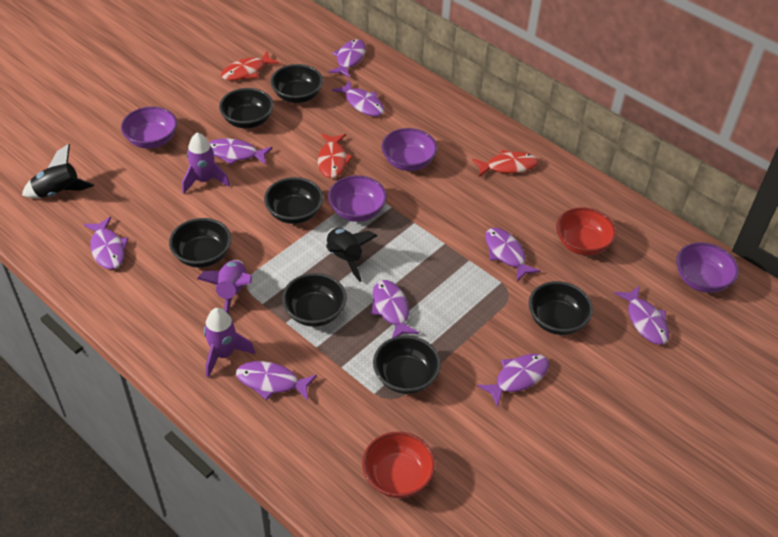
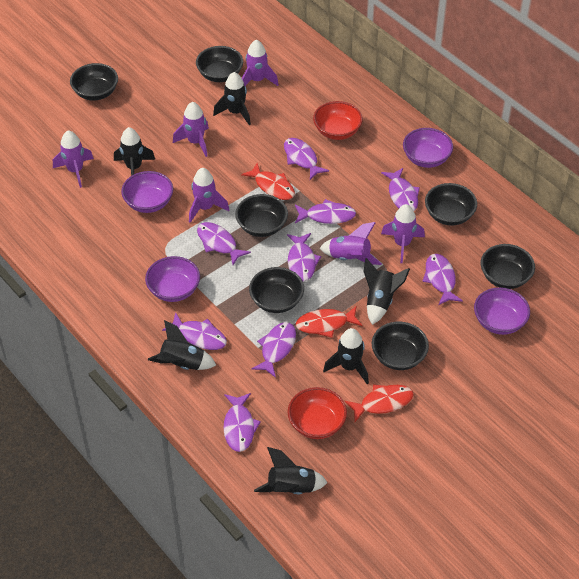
black rocket: 2 -> 6
purple rocket: 3 -> 6

